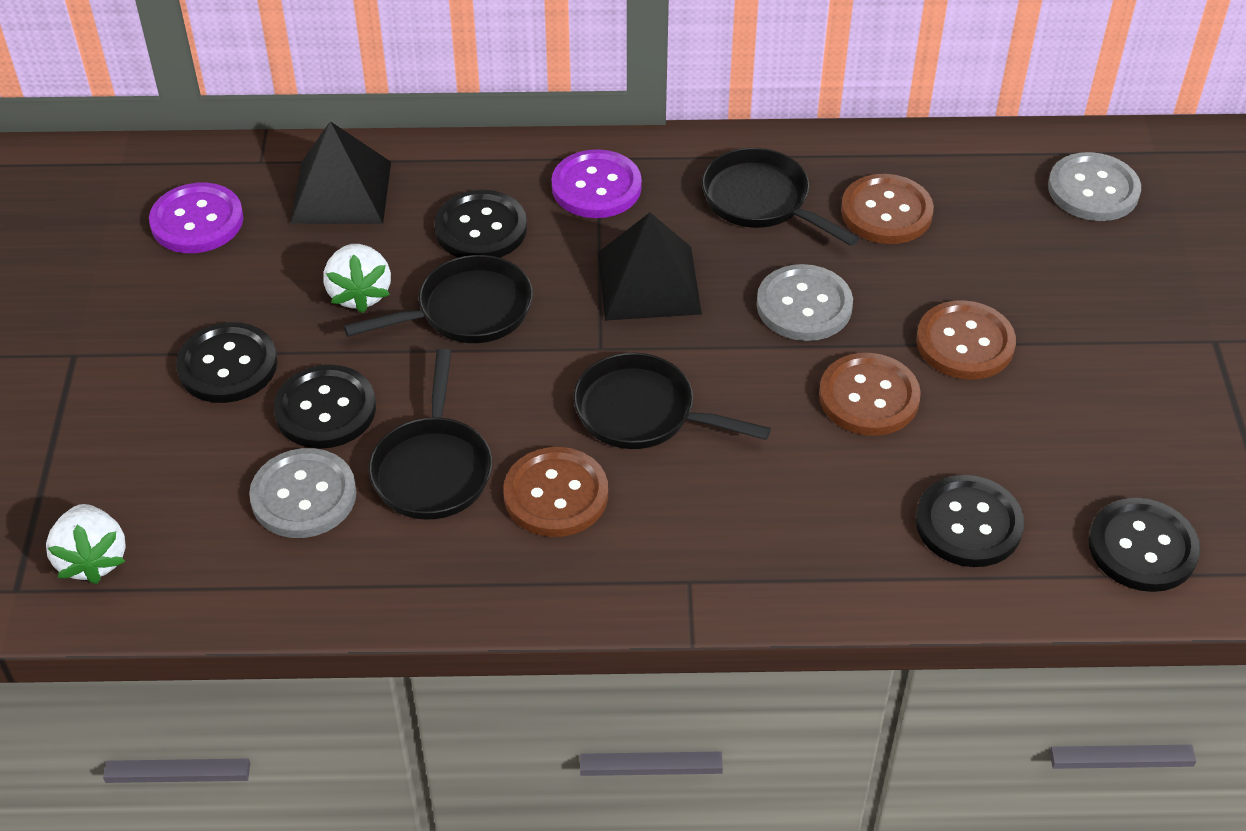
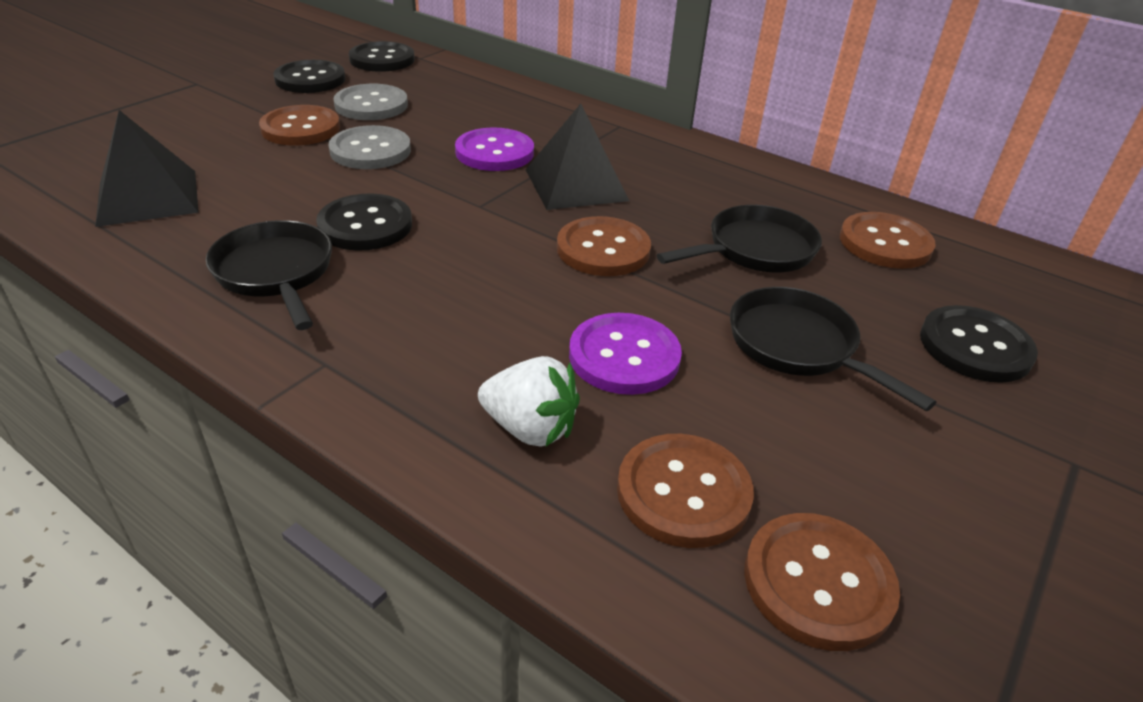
black button: 5 -> 4
black pan: 4 -> 3
brown button: 4 -> 5
grey button: 3 -> 2
white strawberry: 2 -> 1

